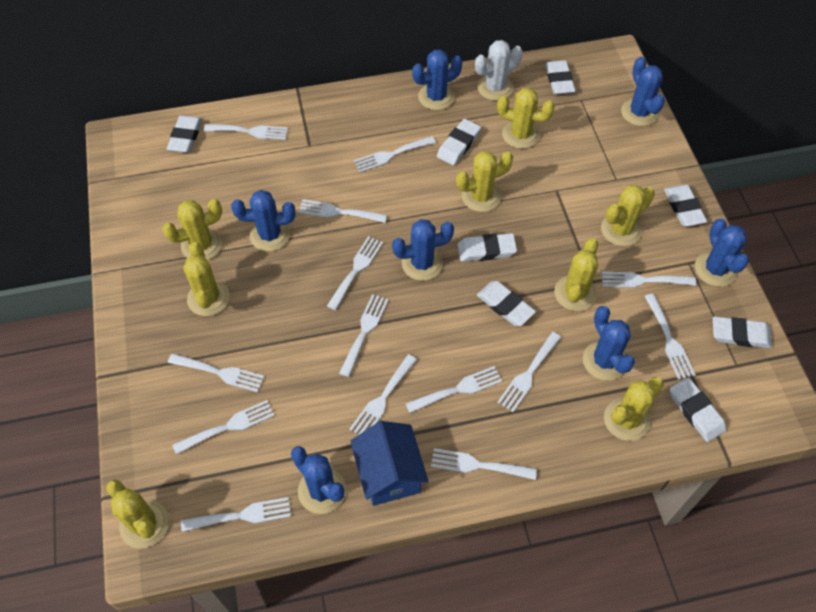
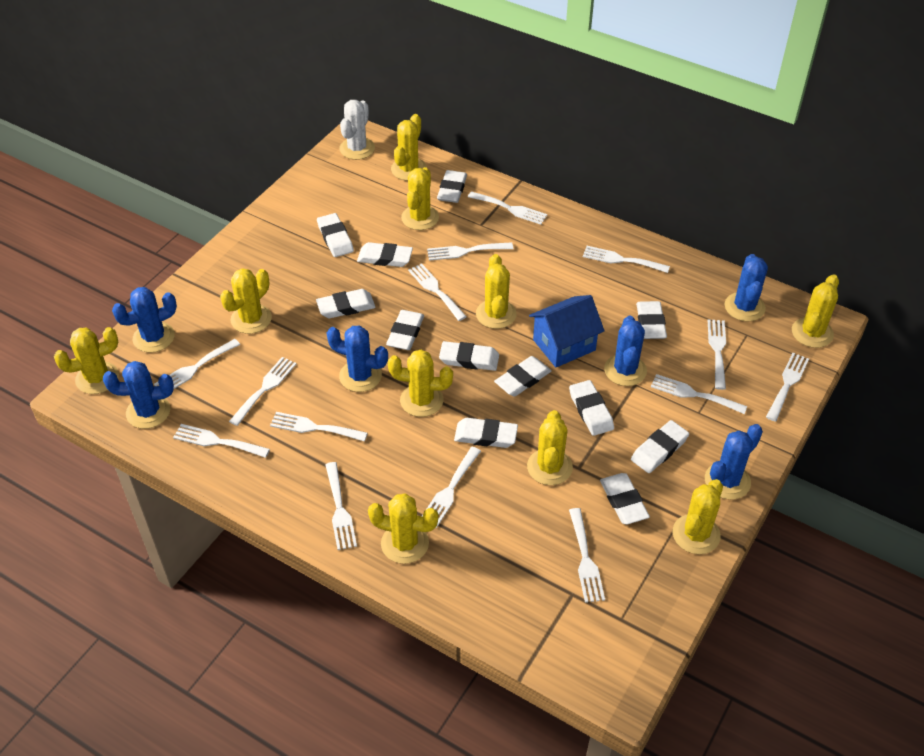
blue cactus: 7 -> 6
white eraser: 8 -> 12
yellow cactus: 8 -> 10

